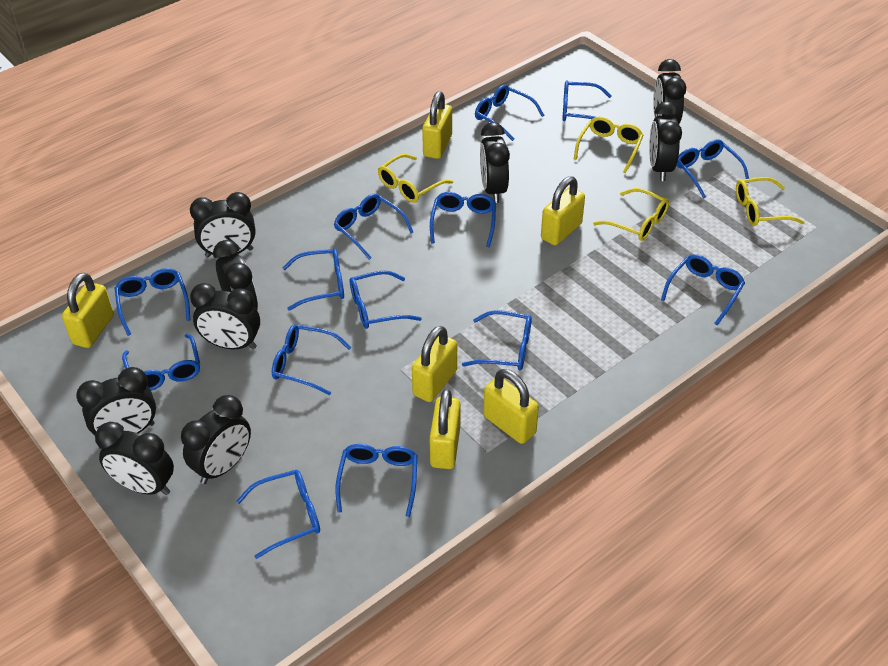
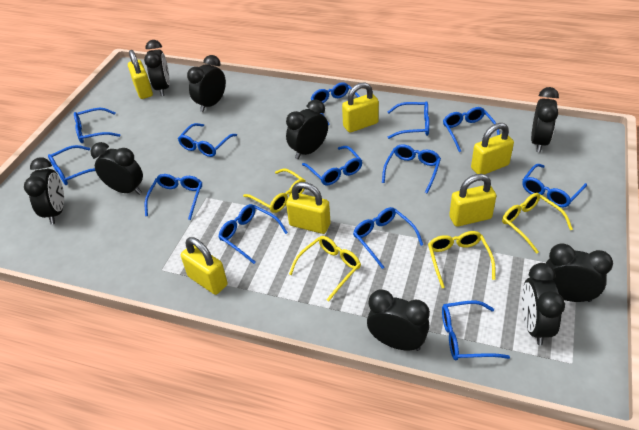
blue glasses: 14 -> 13

